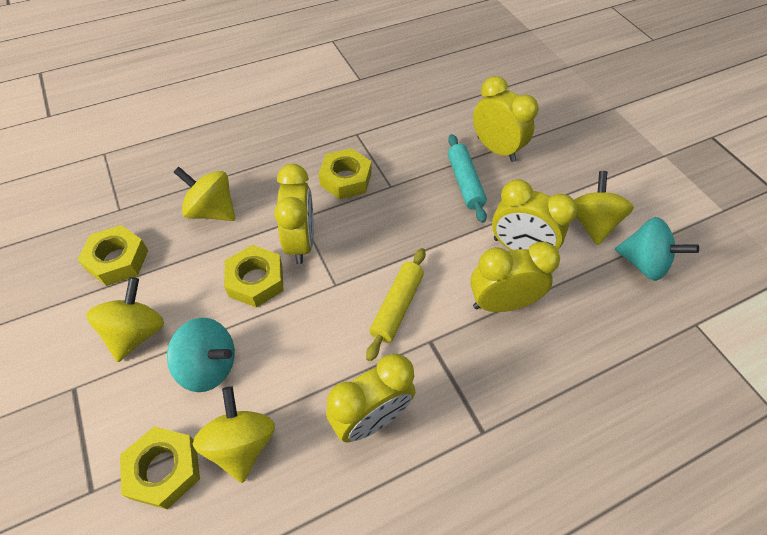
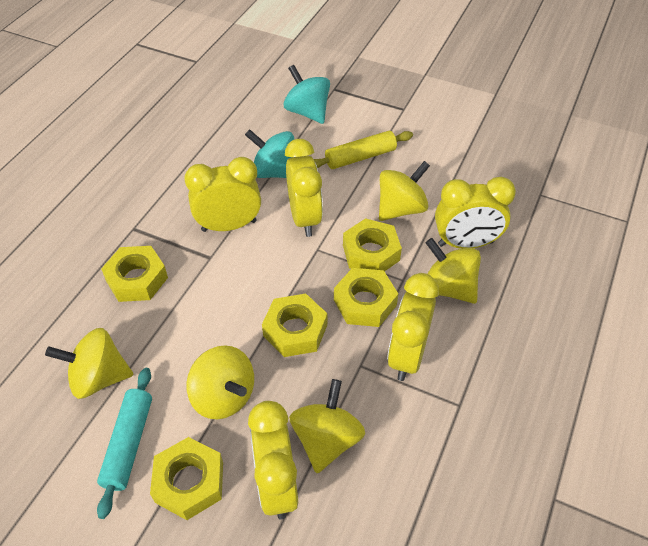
yellow nut: 4 -> 5
yellow spinning top: 4 -> 5

